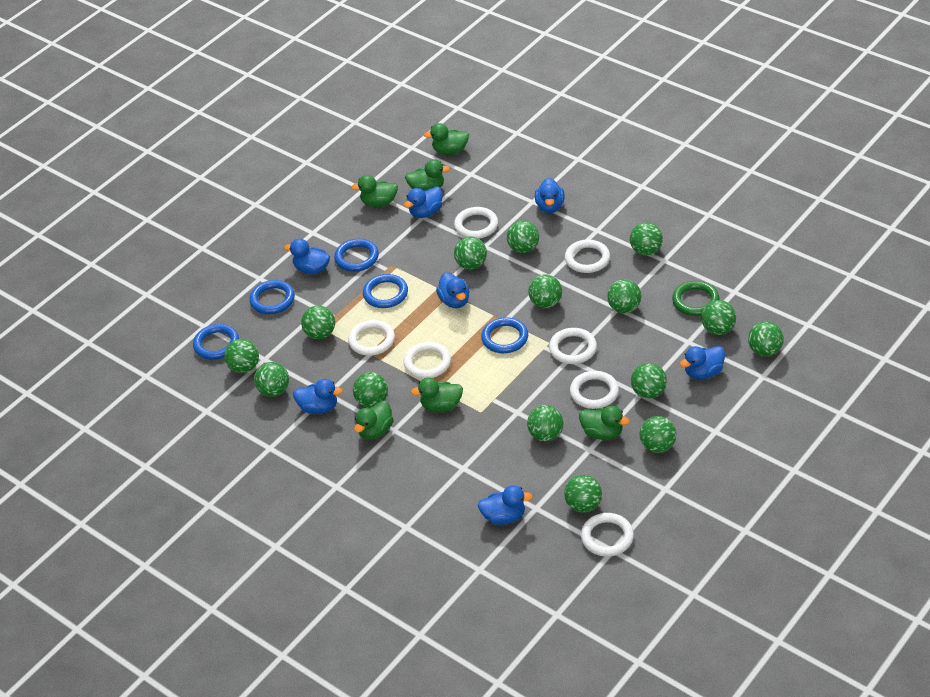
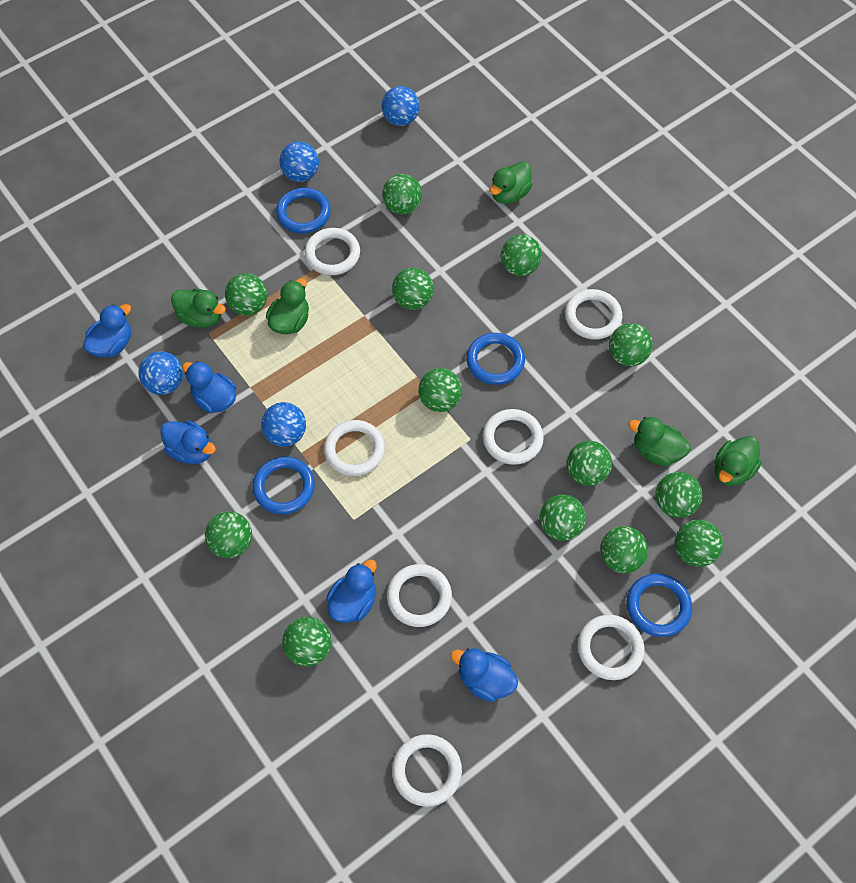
blue ball: 0 -> 4
blue duck: 7 -> 5
blue ring: 5 -> 4
green ball: 15 -> 13
green duck: 6 -> 5
green ring: 1 -> 0

